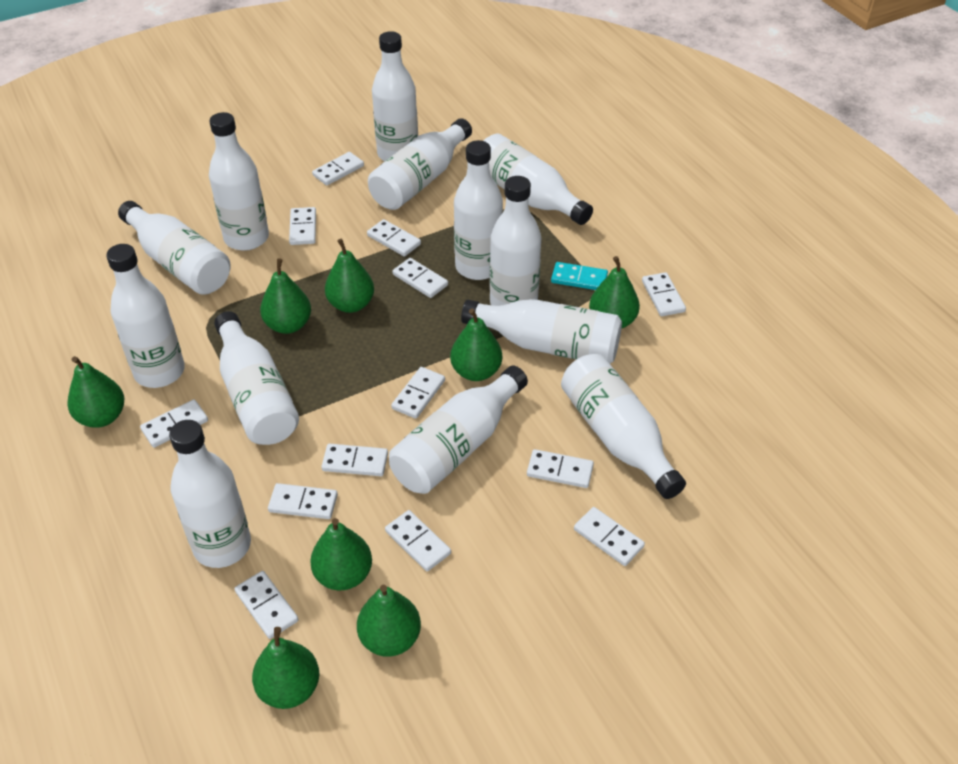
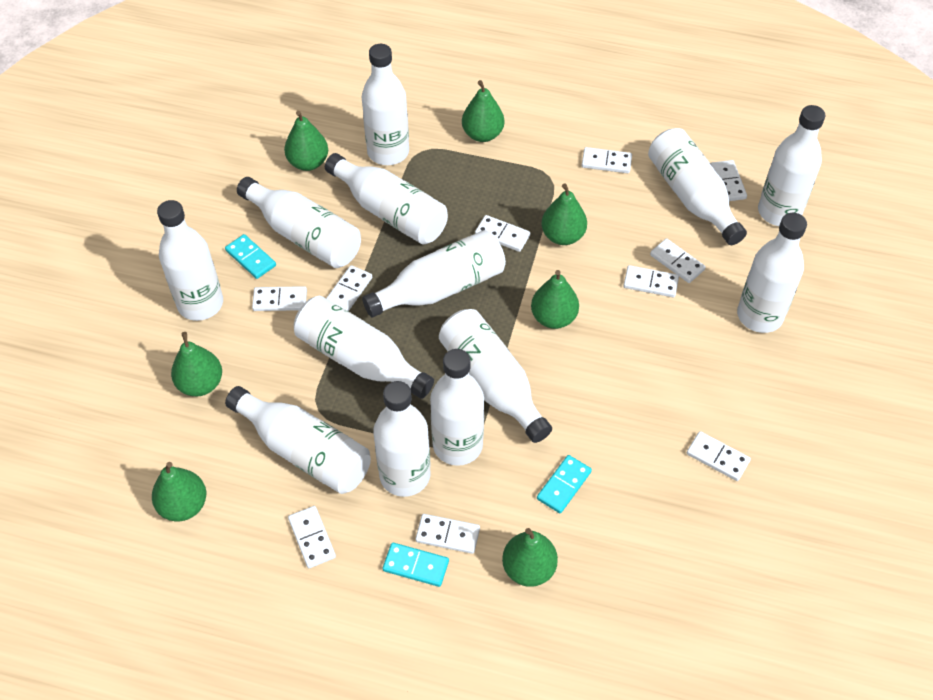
green pear: 8 -> 7
turquoise domino: 1 -> 3
white domino: 13 -> 10

